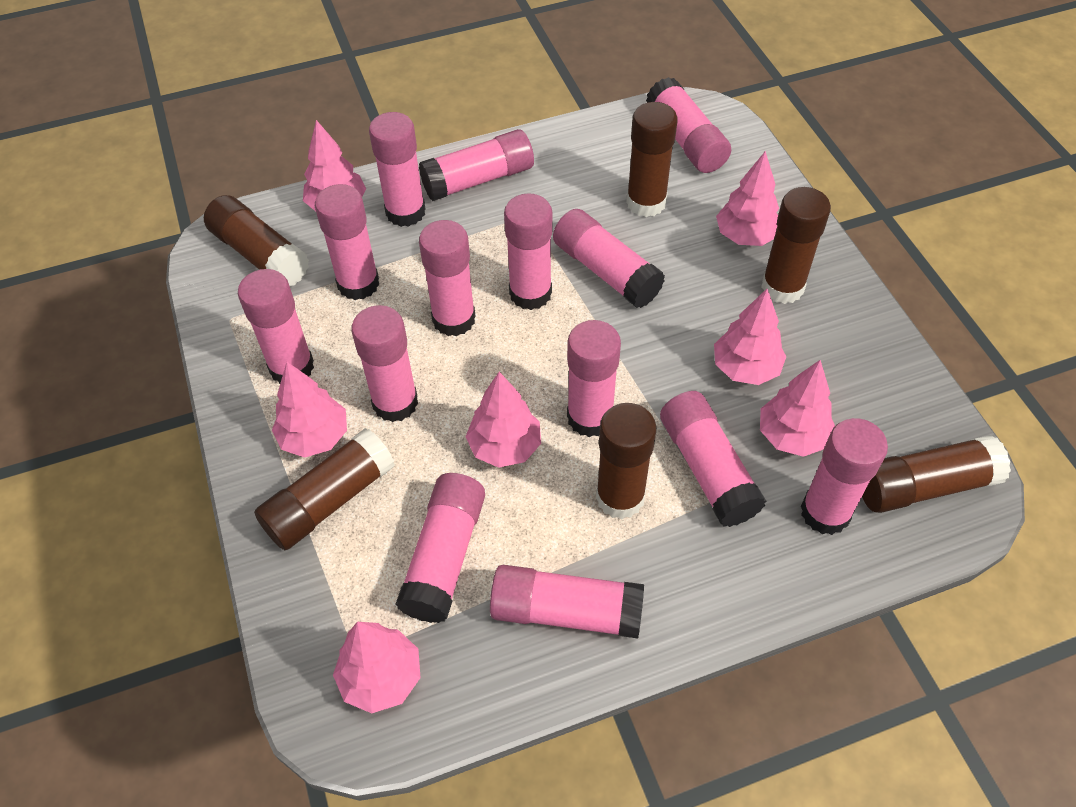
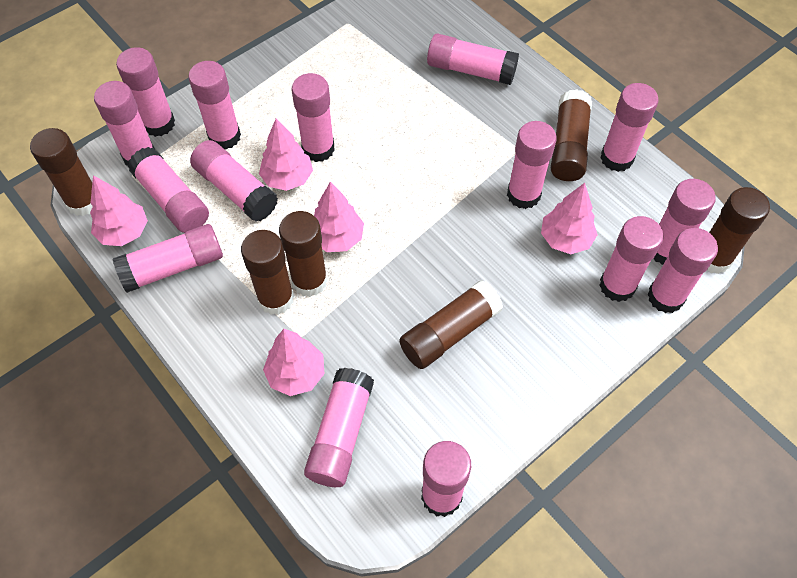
pink glue stick: 14 -> 15
pink tree: 7 -> 5

